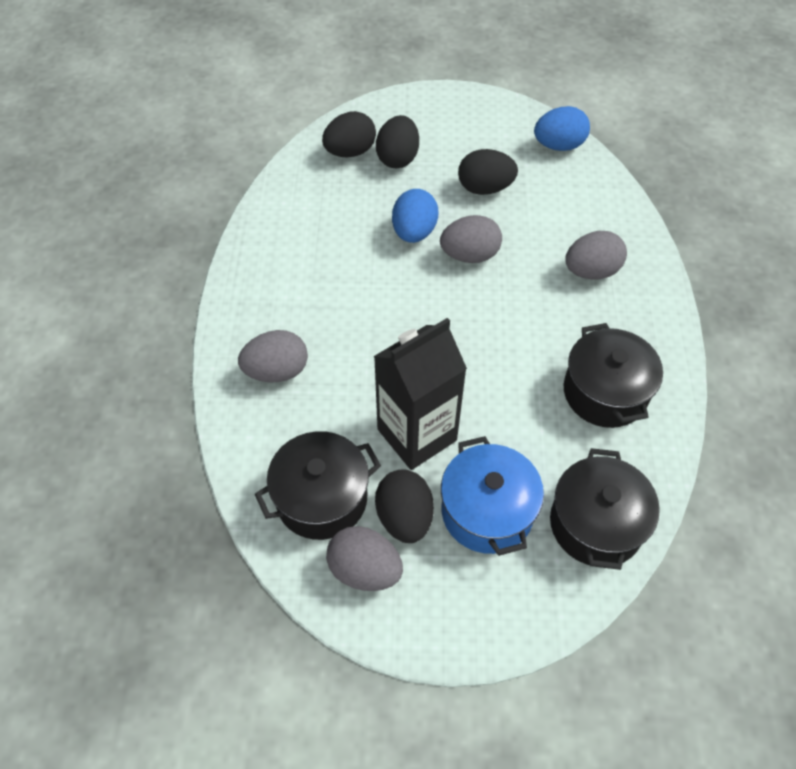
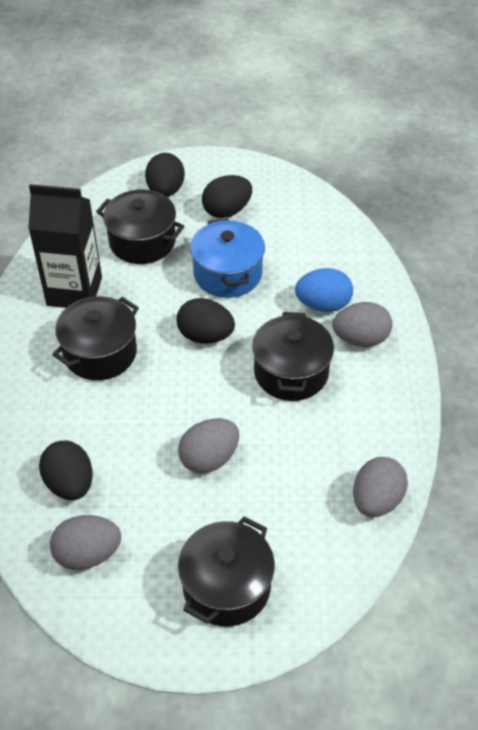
black pot: 3 -> 4
blue egg: 2 -> 1

